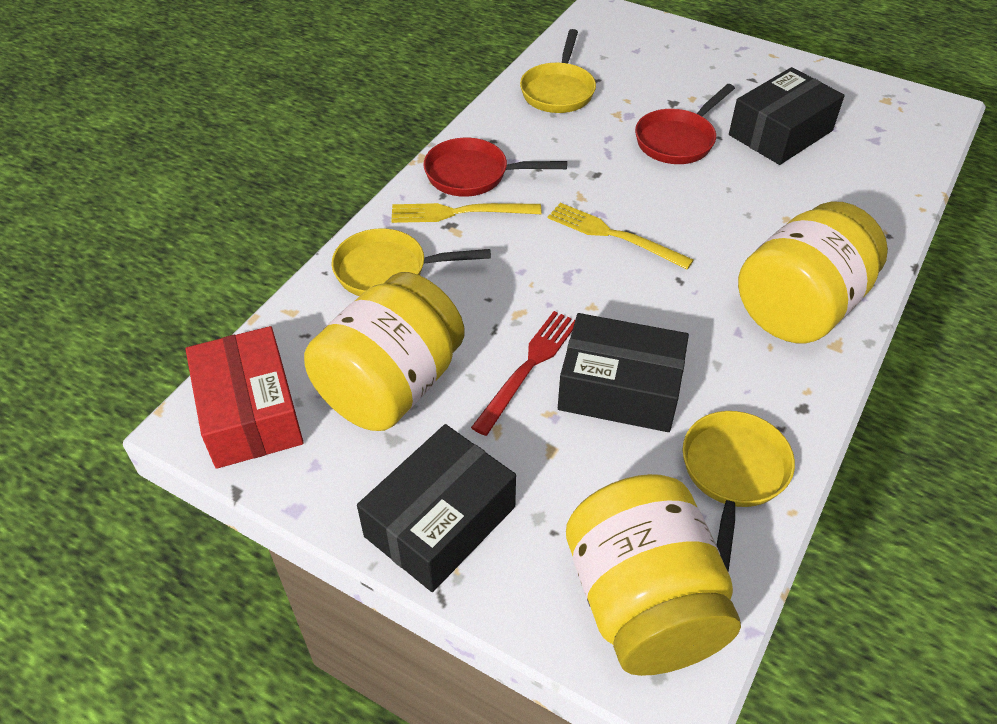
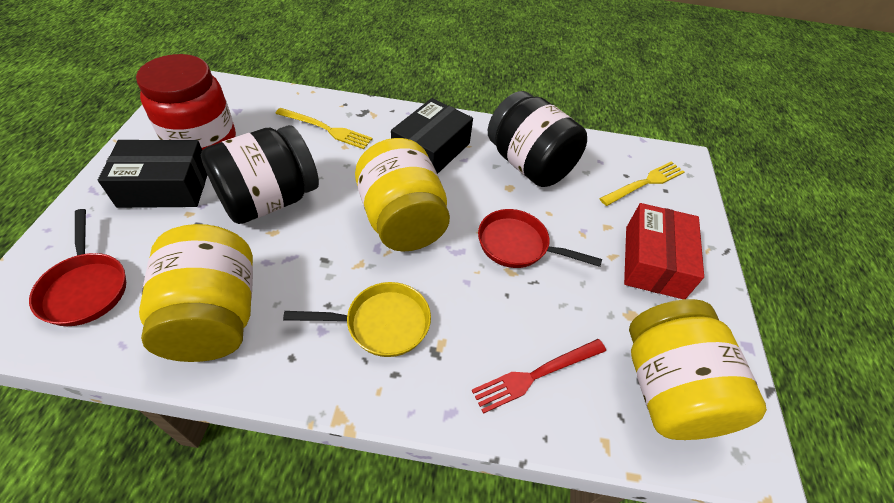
black box: 3 -> 2
black jar: 0 -> 2
red jar: 0 -> 1
yellow pan: 3 -> 1

